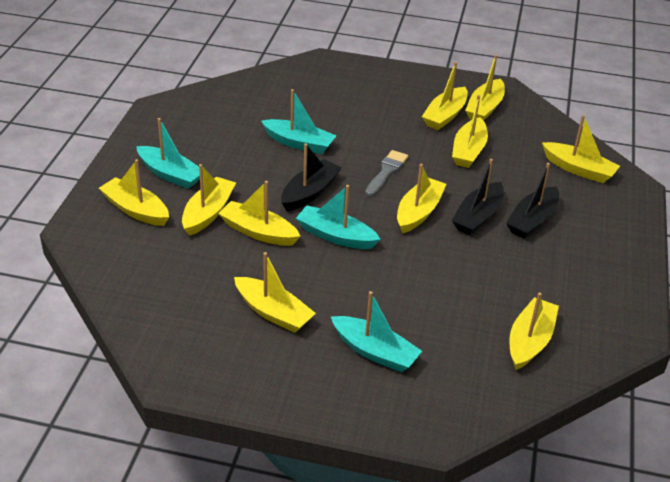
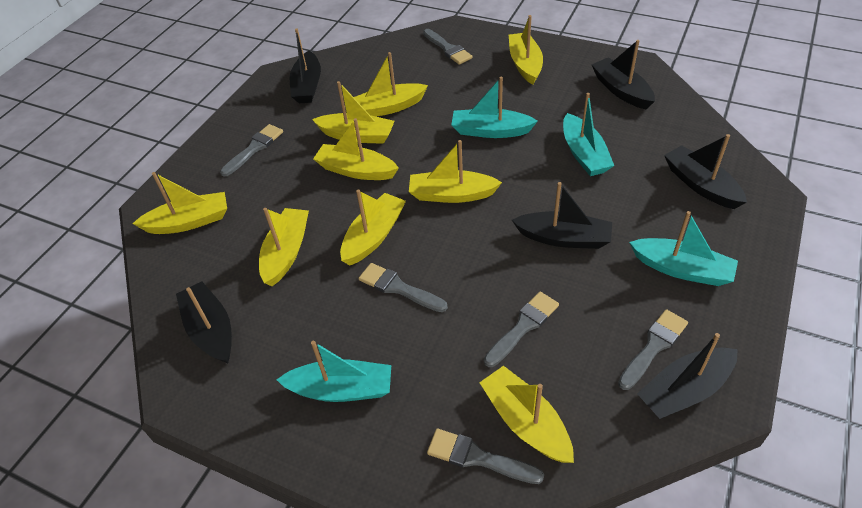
black boat: 3 -> 6
grey brush: 1 -> 6
yellow boat: 10 -> 9

